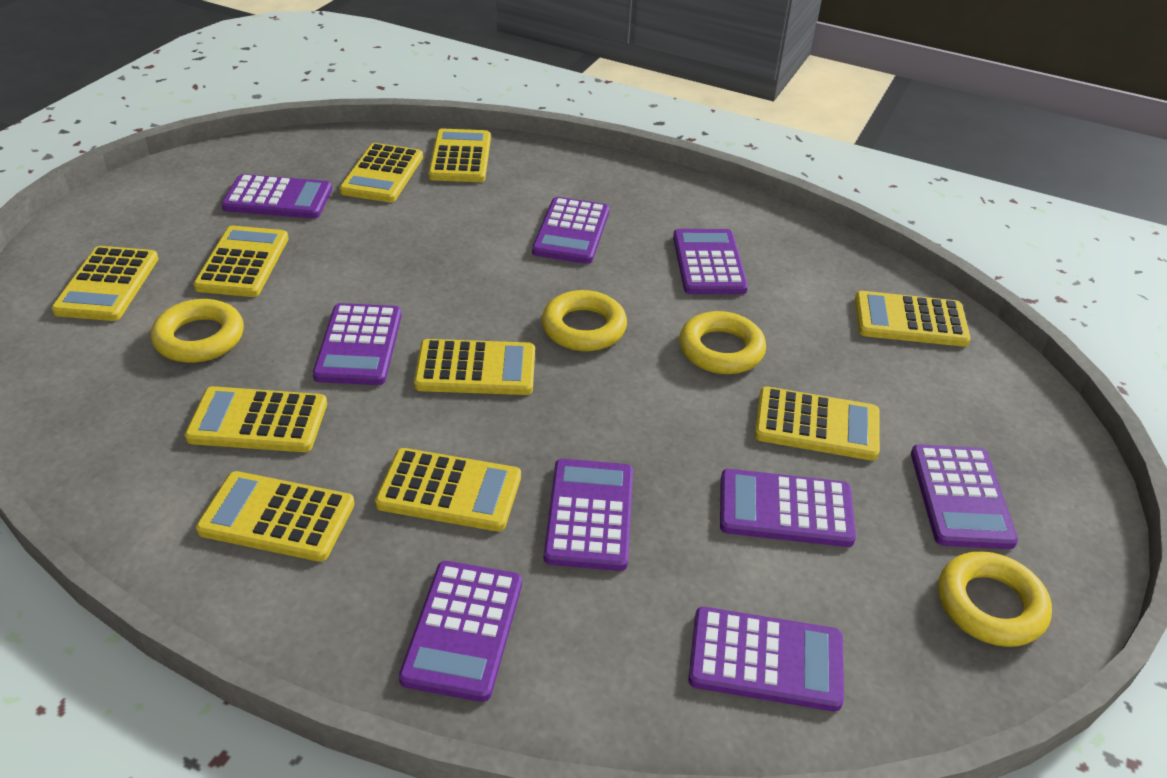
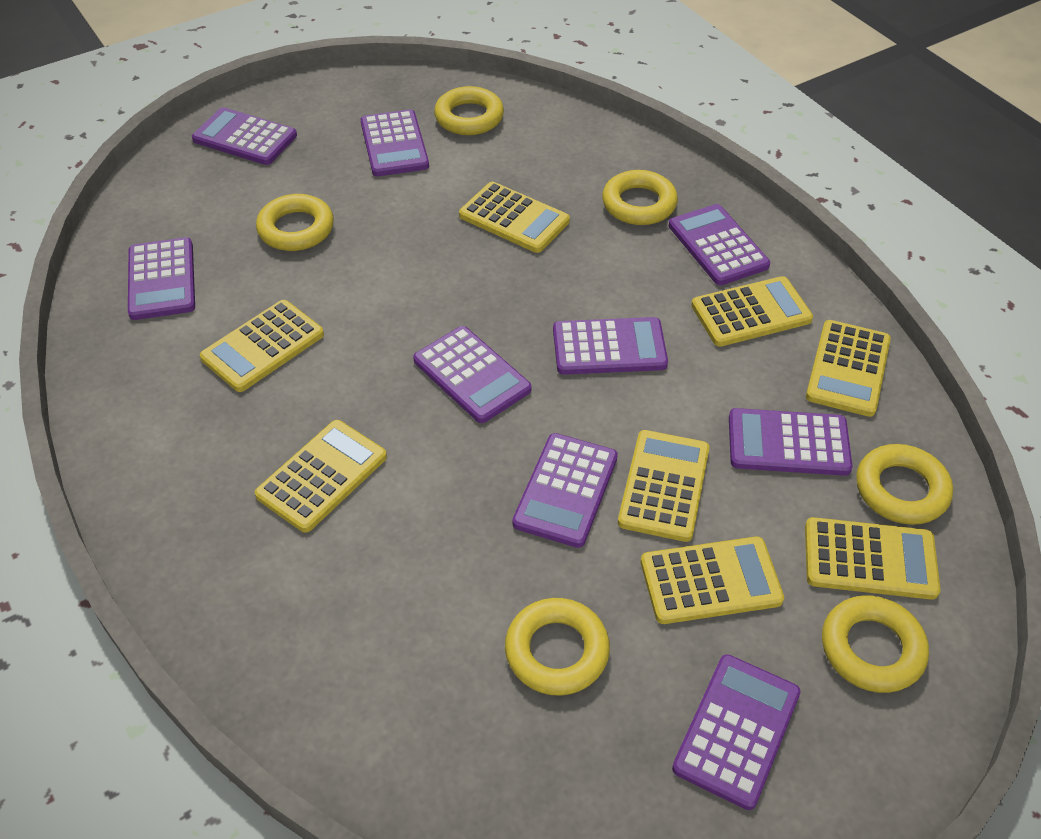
yellow calculator: 10 -> 8
yellow ring: 4 -> 6

